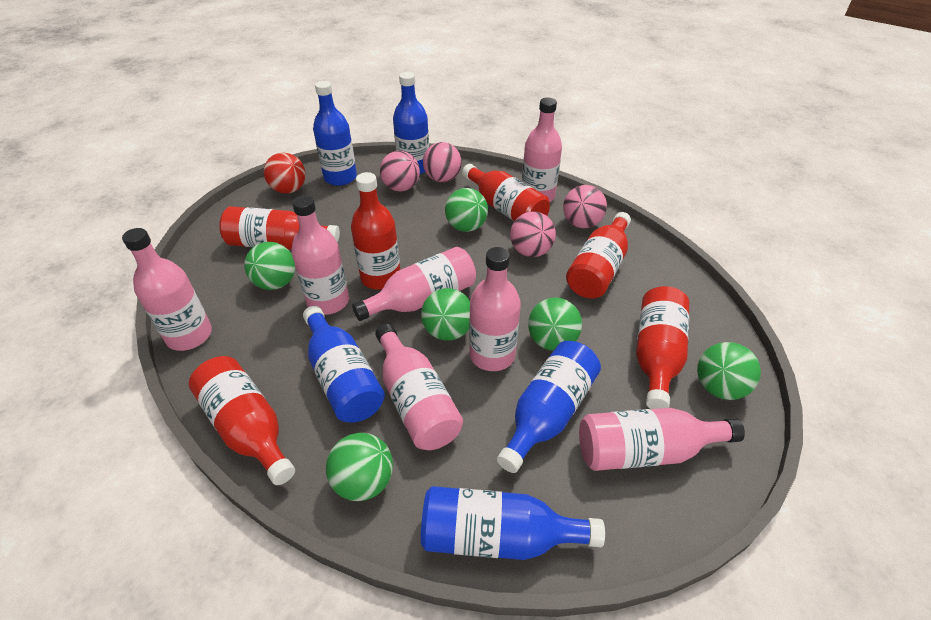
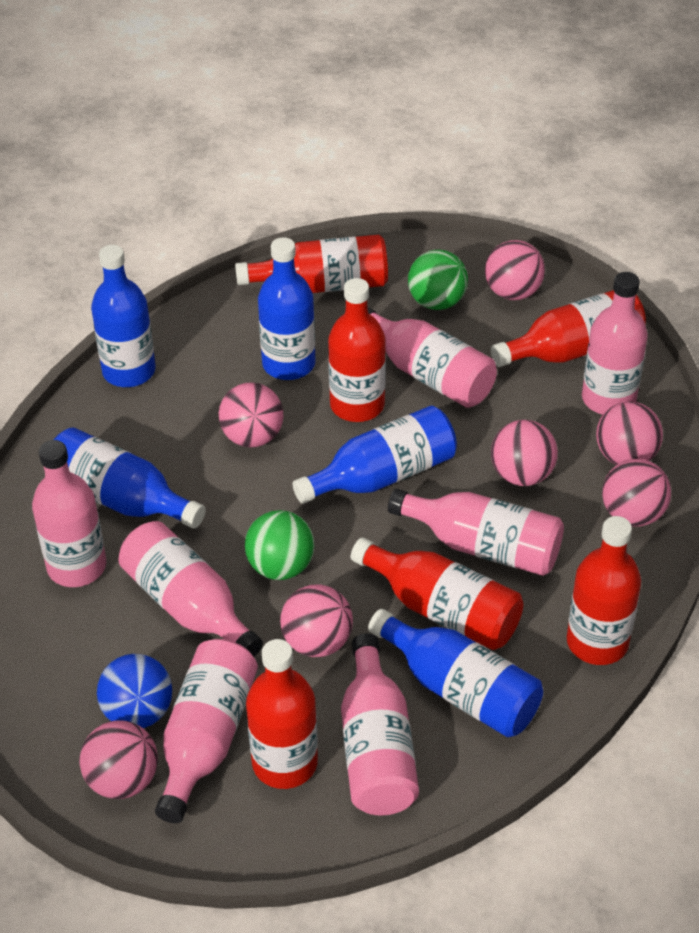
blue ball: 0 -> 1
green ball: 6 -> 2
pink ball: 4 -> 7
red ball: 1 -> 0

